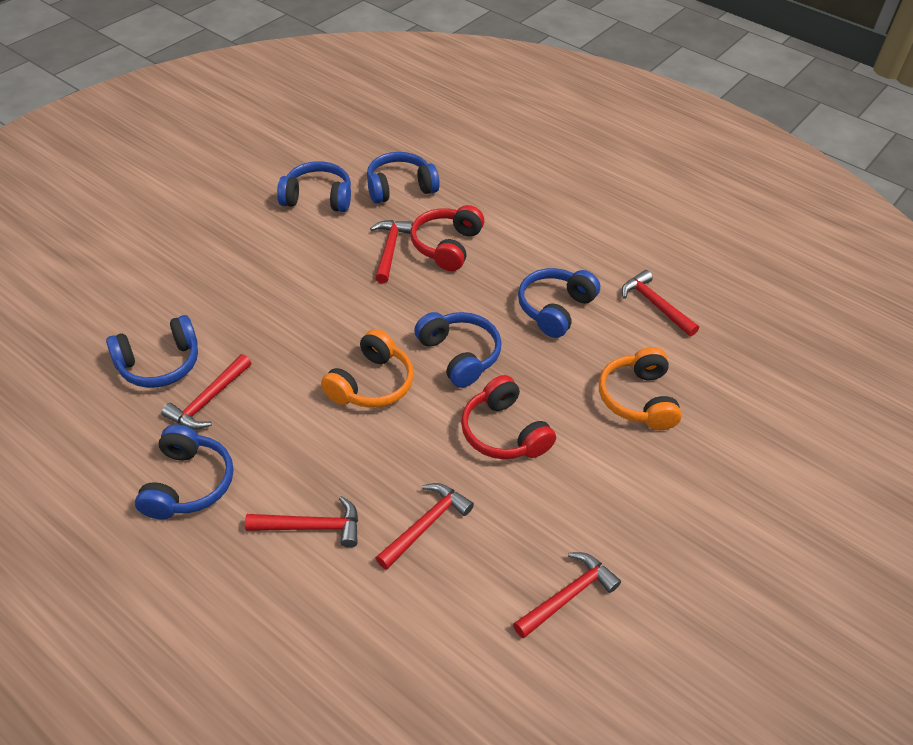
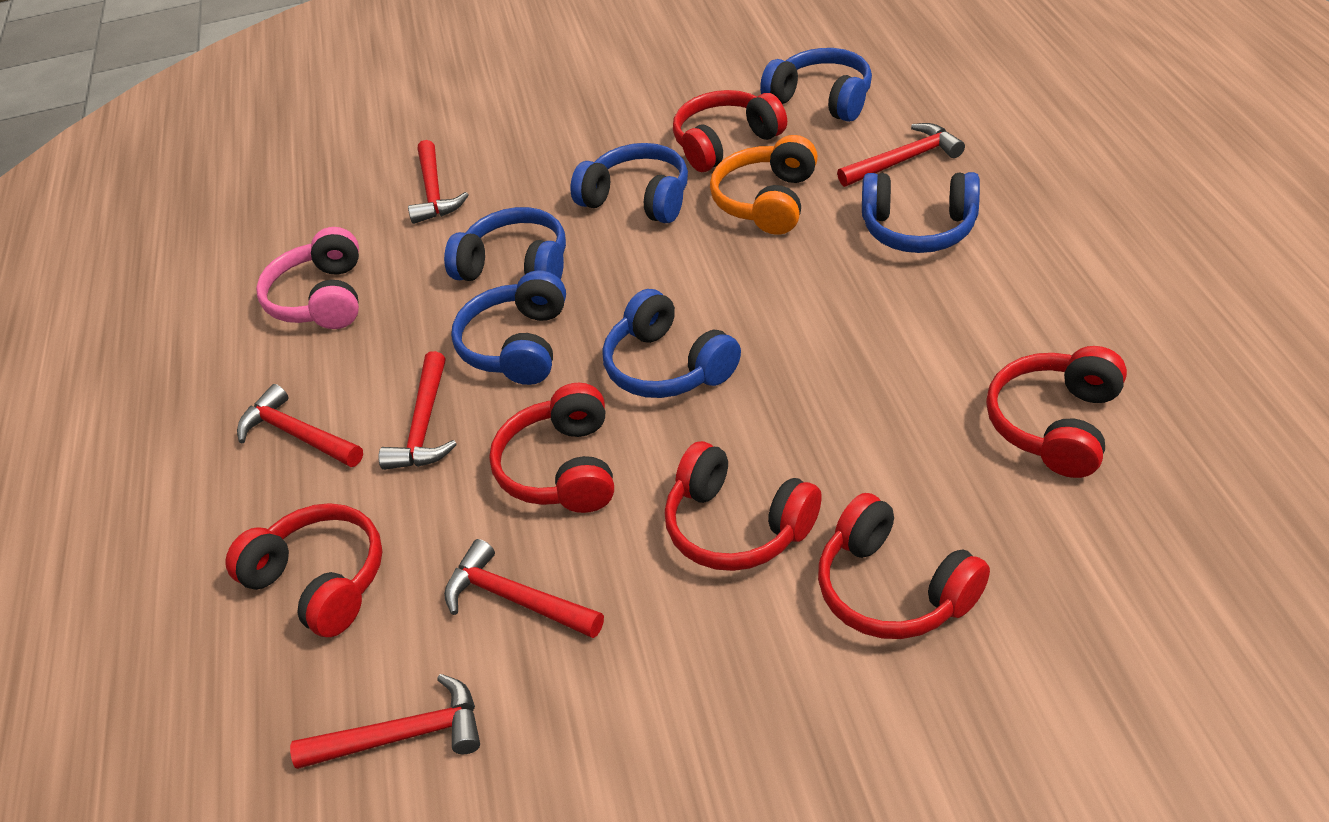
orange headphones: 2 -> 1
pink headphones: 0 -> 1
red headphones: 2 -> 6

